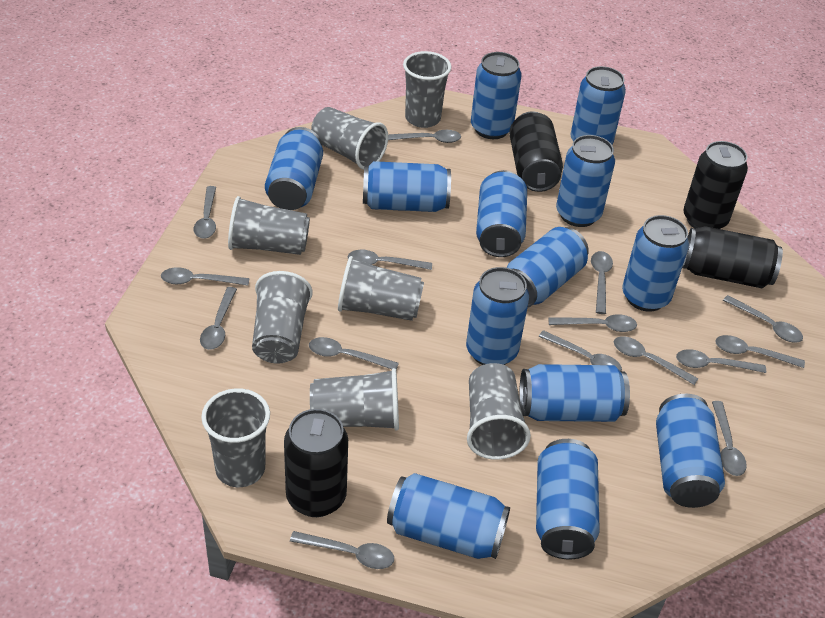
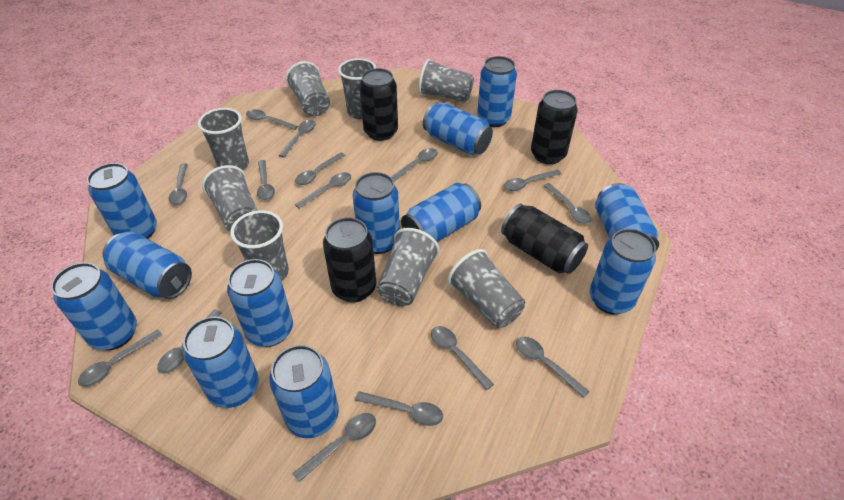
blue can: 13 -> 12

